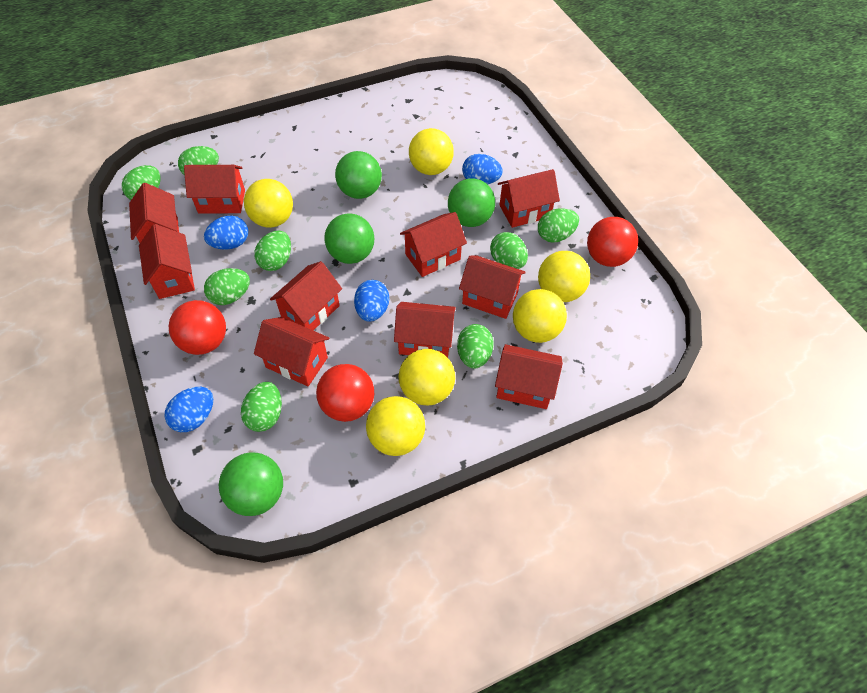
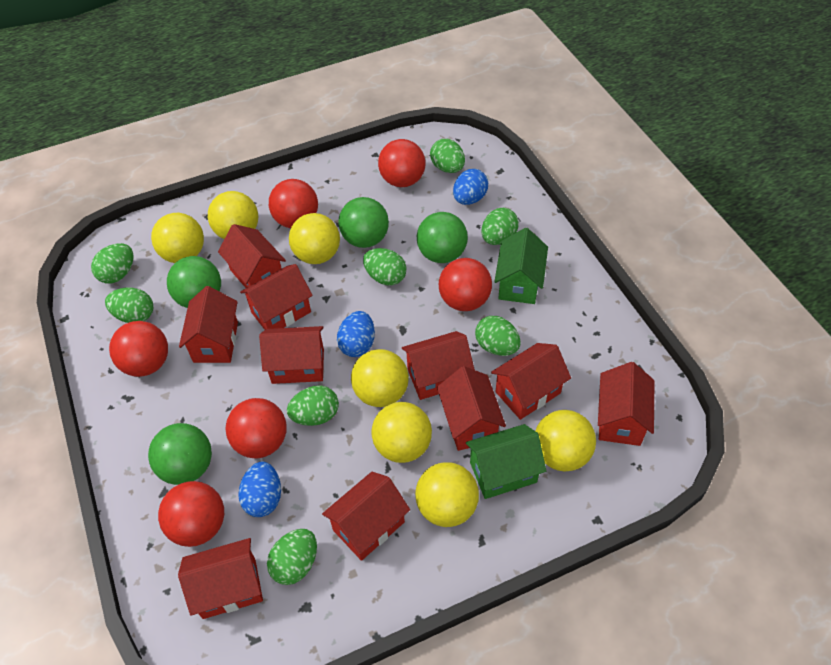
blue egg: 4 -> 3
green house: 0 -> 2
red ball: 3 -> 6
yellow ball: 6 -> 7

